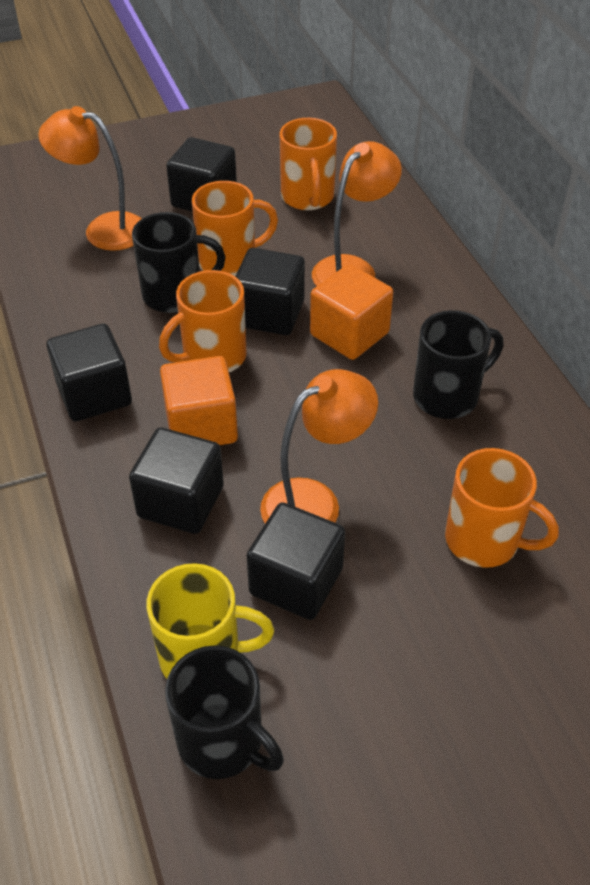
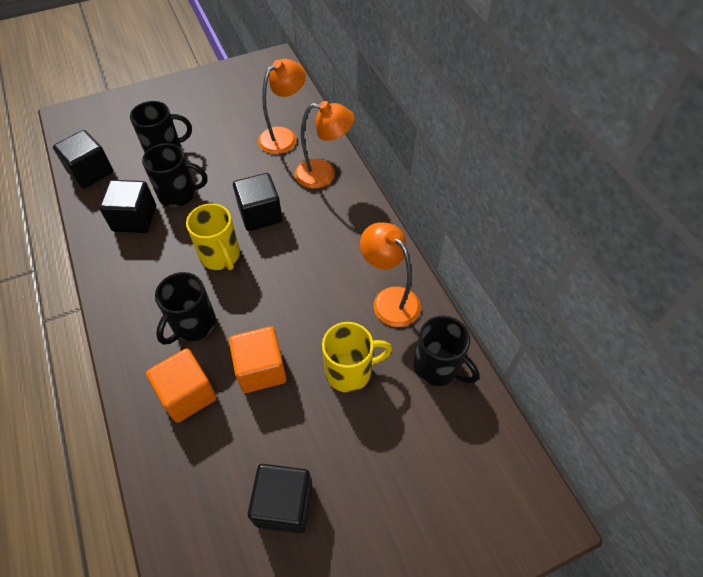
black cube: 5 -> 4
black mug: 3 -> 4
orange mug: 4 -> 0
yellow mug: 1 -> 2

